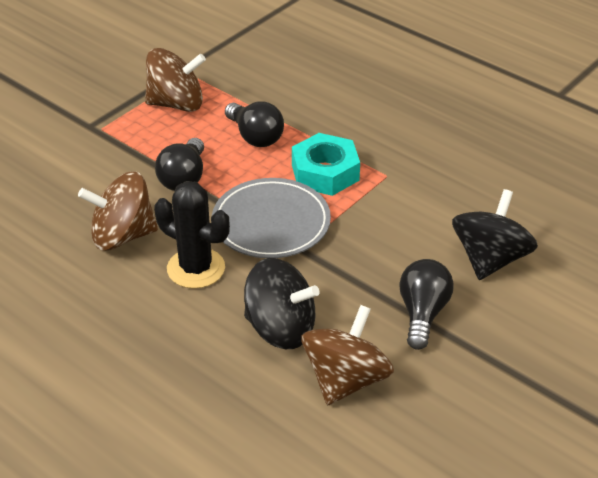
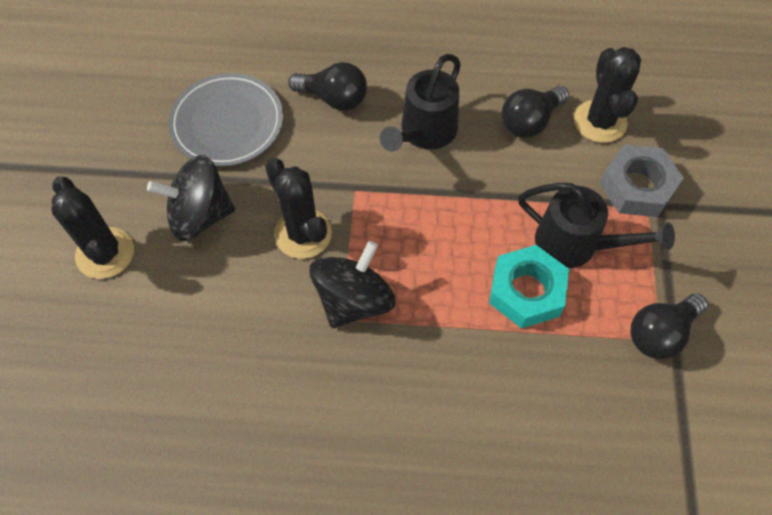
black cactus: 1 -> 3
black watering can: 0 -> 2
brown spinning top: 3 -> 0
grey nut: 0 -> 1

